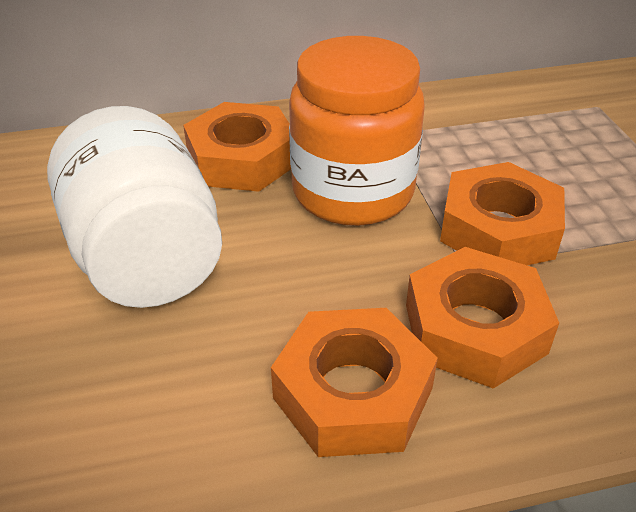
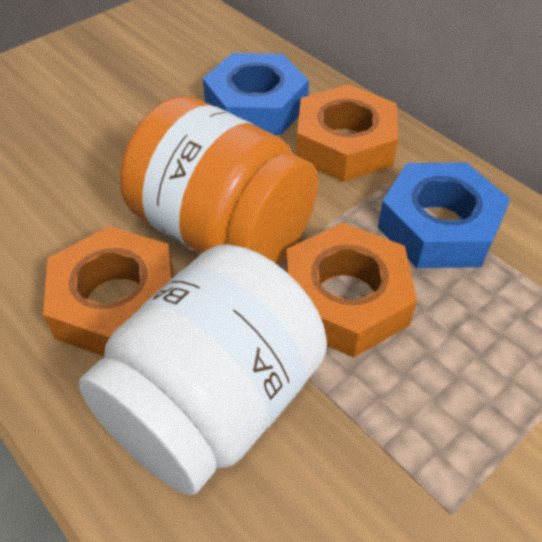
blue nut: 0 -> 2
orange nut: 4 -> 3

